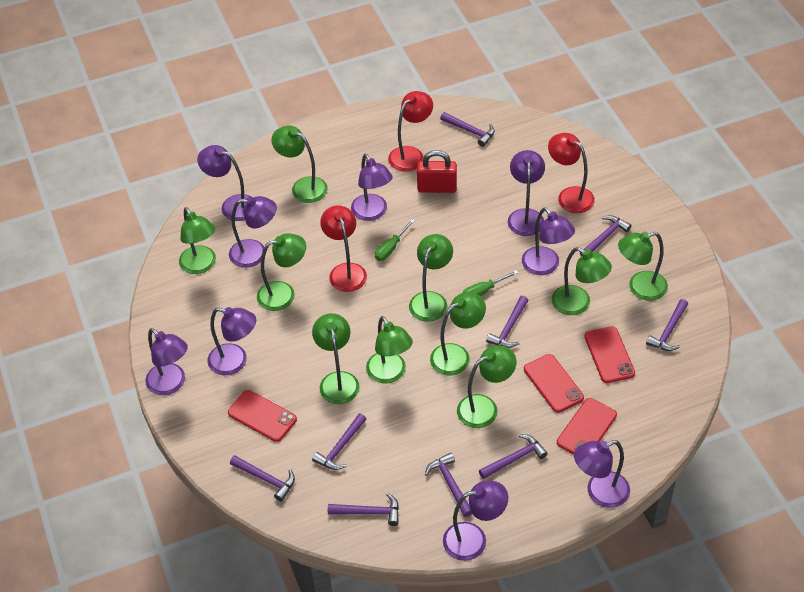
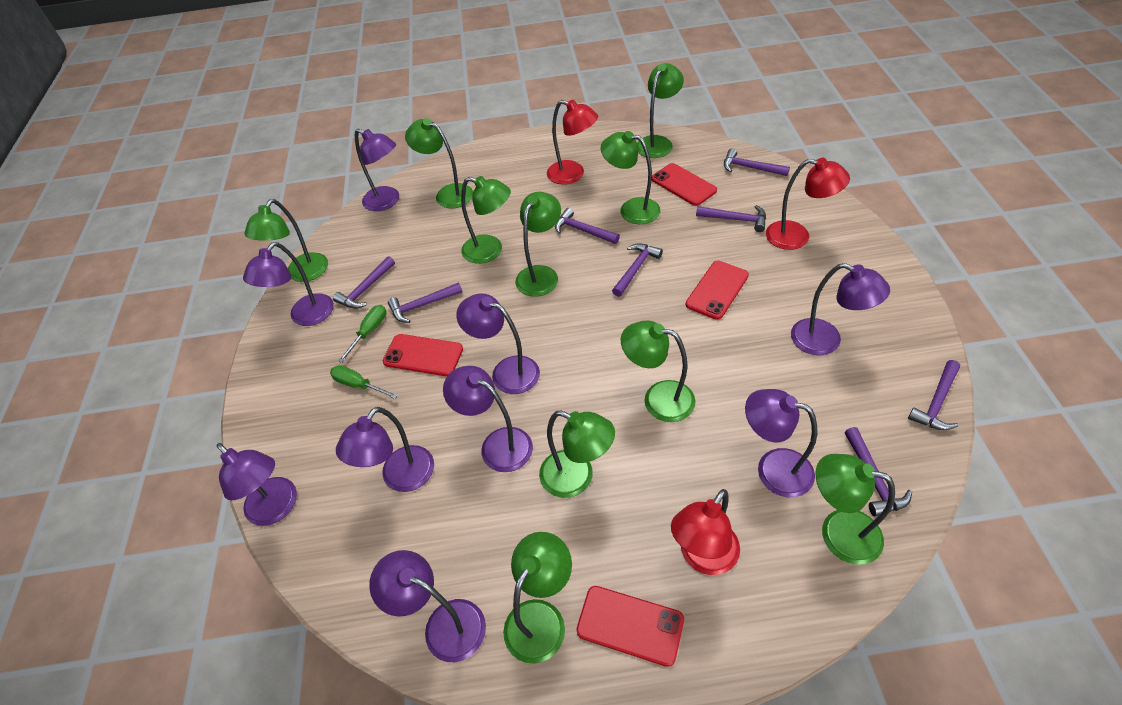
purple hammer: 9 -> 8
red padlock: 1 -> 0

